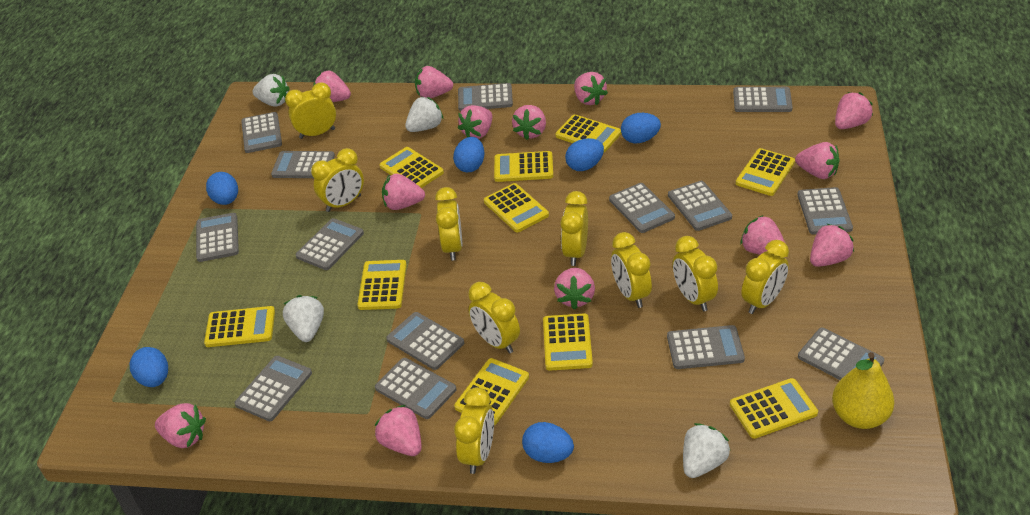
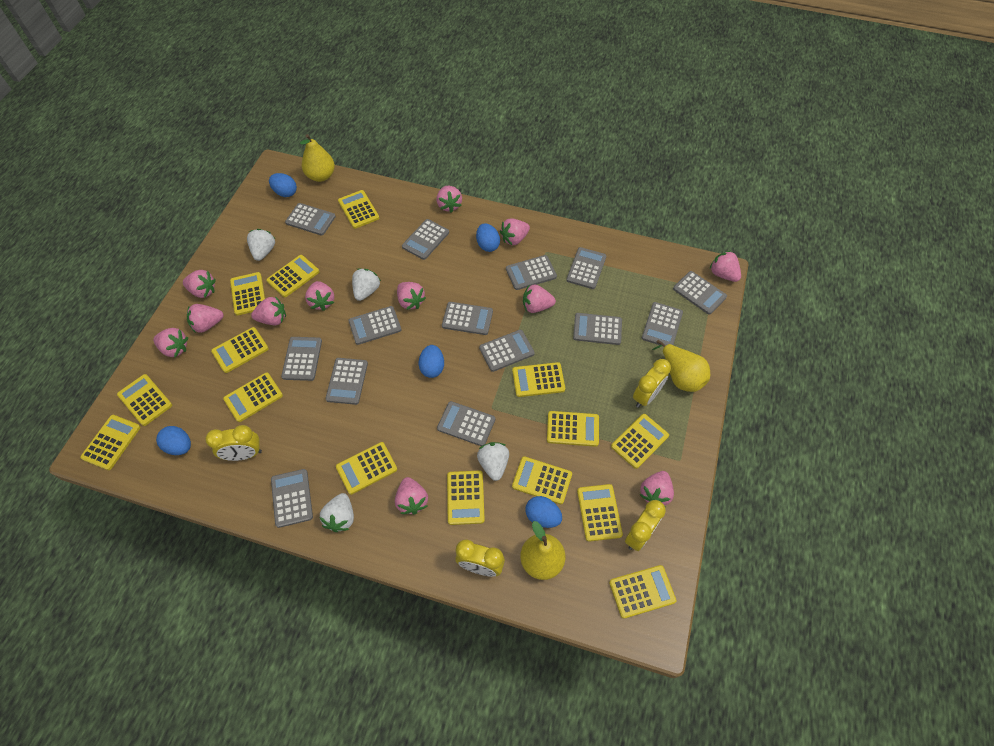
blue egg: 6 -> 5
pink strawberry: 13 -> 12
yellow calculator: 10 -> 15
yellow clock: 9 -> 4
yellow pear: 1 -> 3

